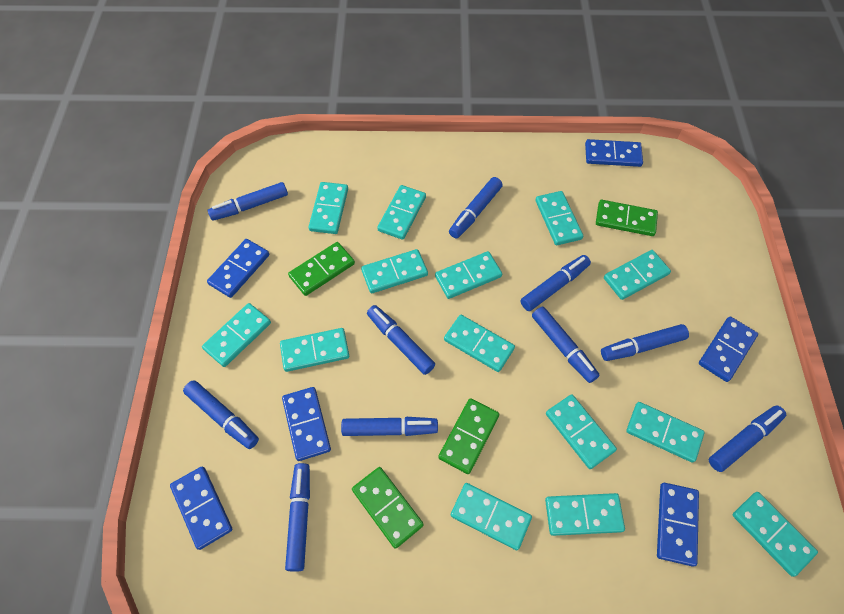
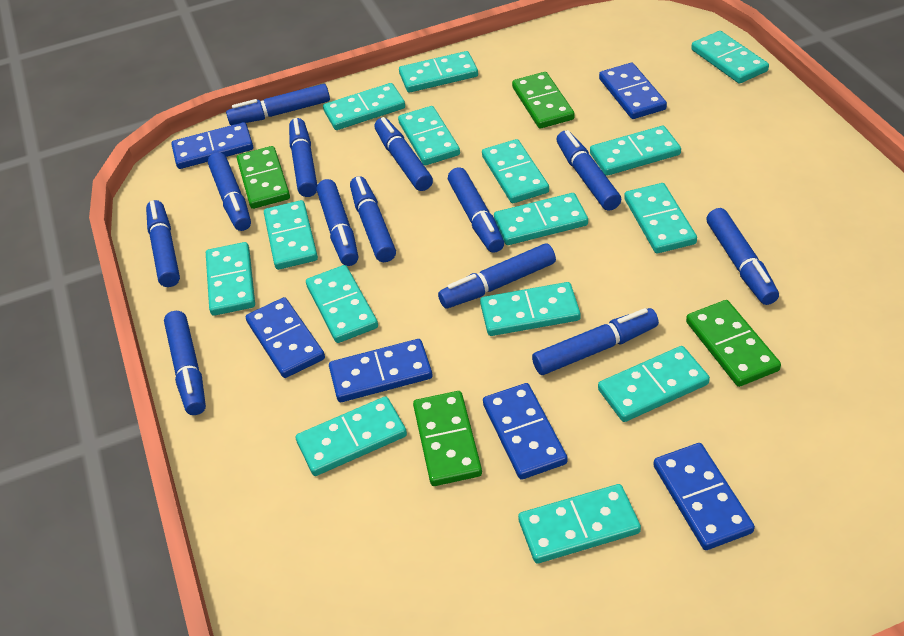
blue marker: 10 -> 13
turquoise domino: 14 -> 15

